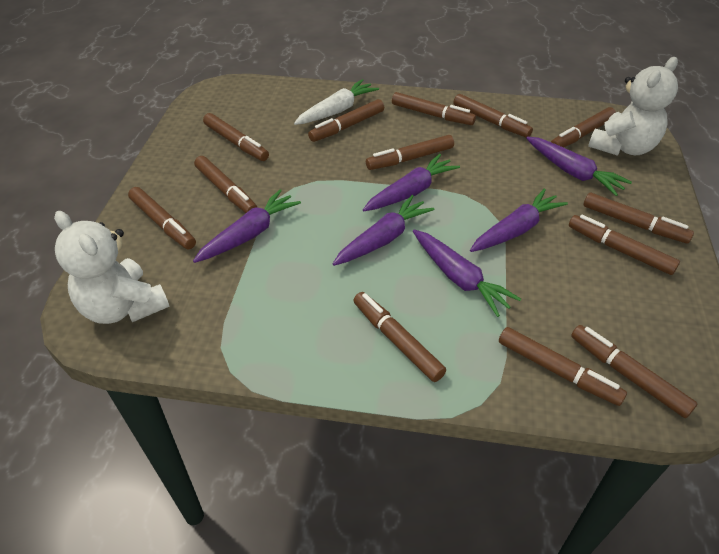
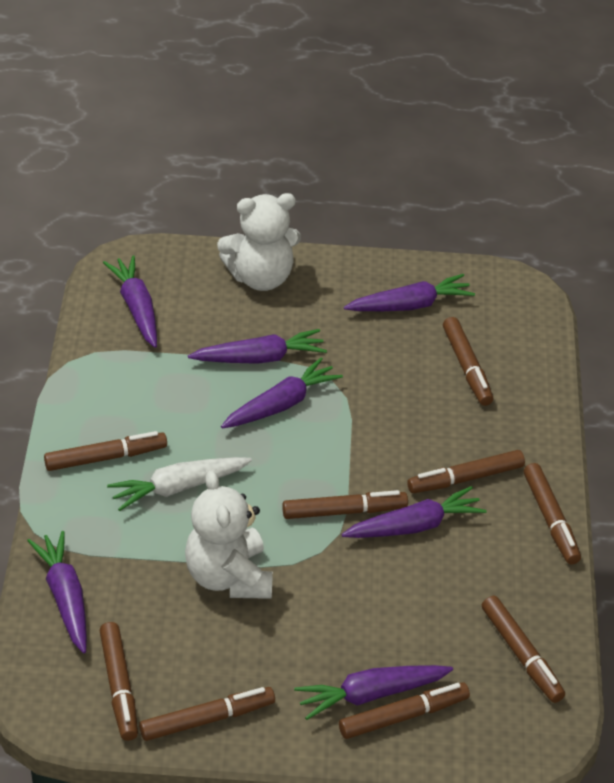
brown marker: 13 -> 9
purple carrot: 6 -> 7

